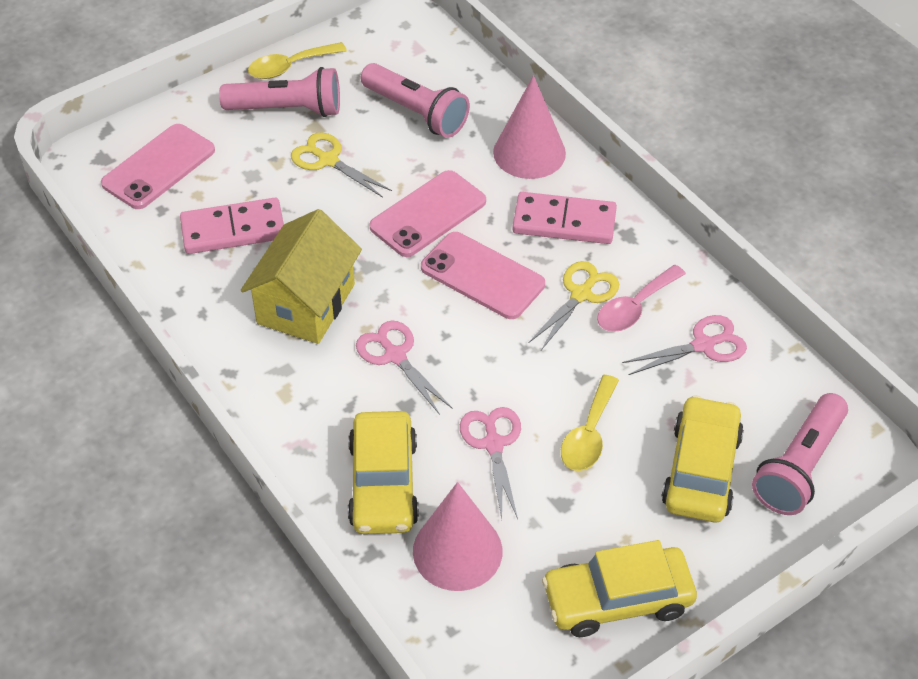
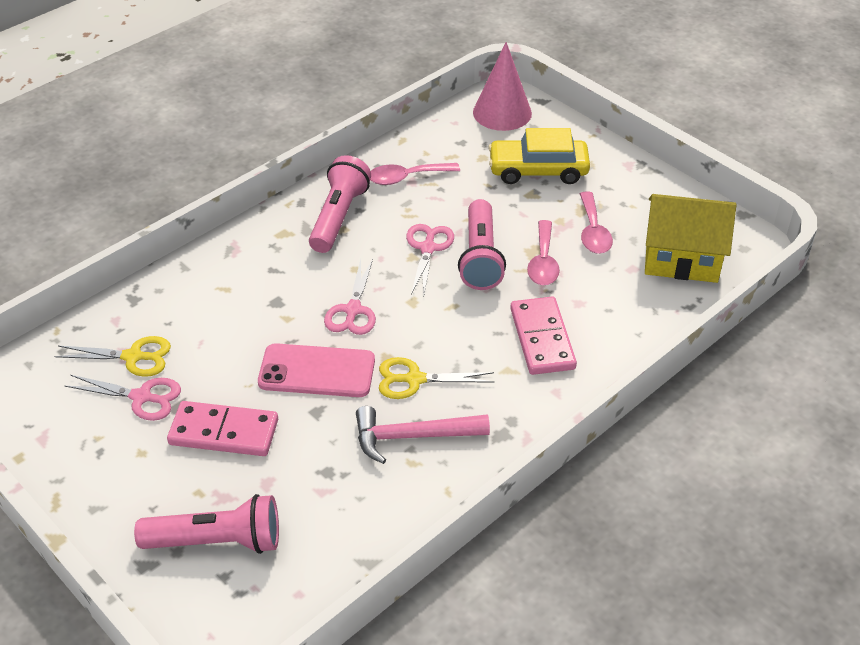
pink cone: 2 -> 1
pink hammer: 0 -> 1
pink phone: 3 -> 1
pink spoon: 1 -> 3
yellow car: 3 -> 1
yellow spoon: 2 -> 0

